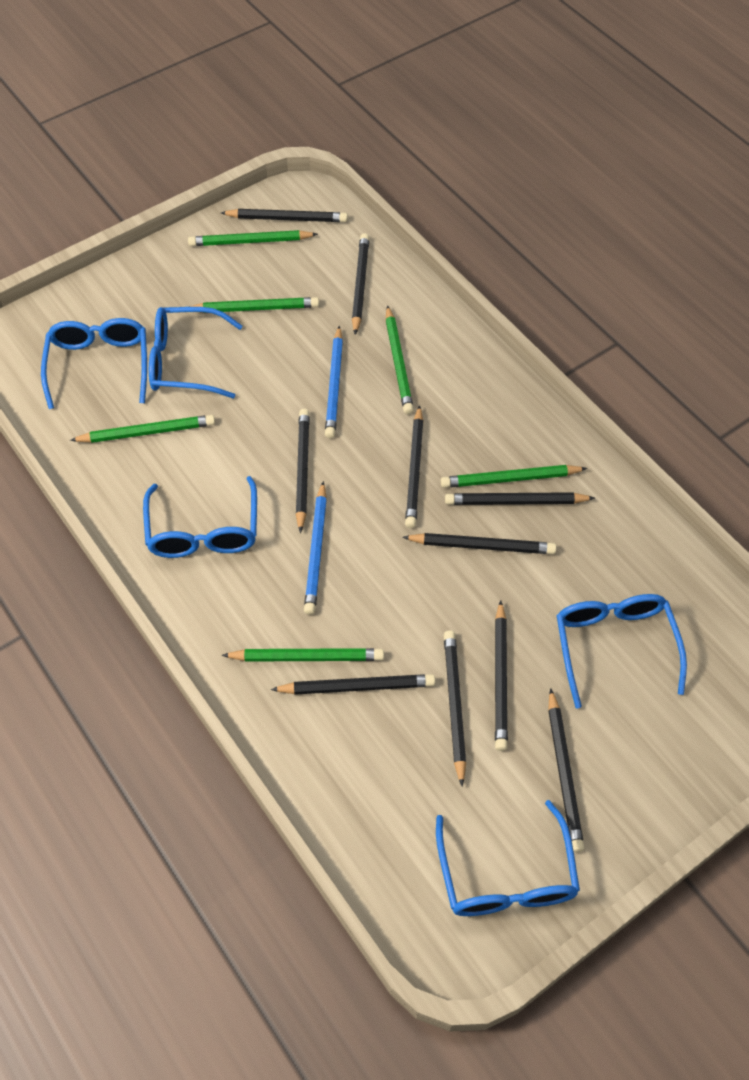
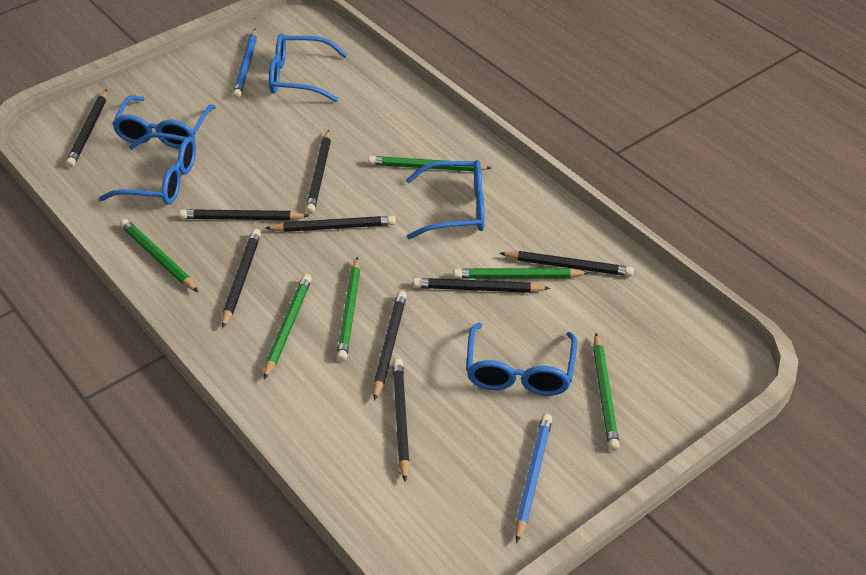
black pencil: 10 -> 9

